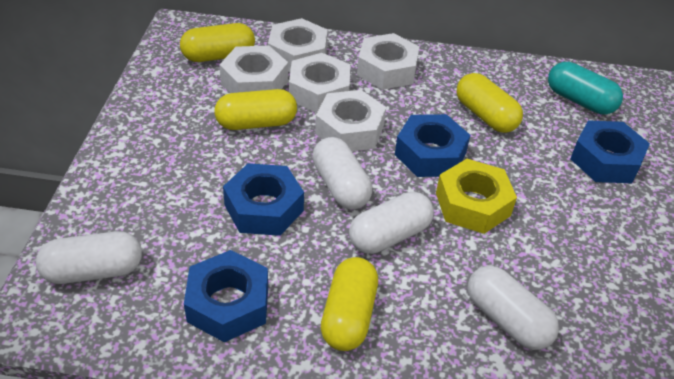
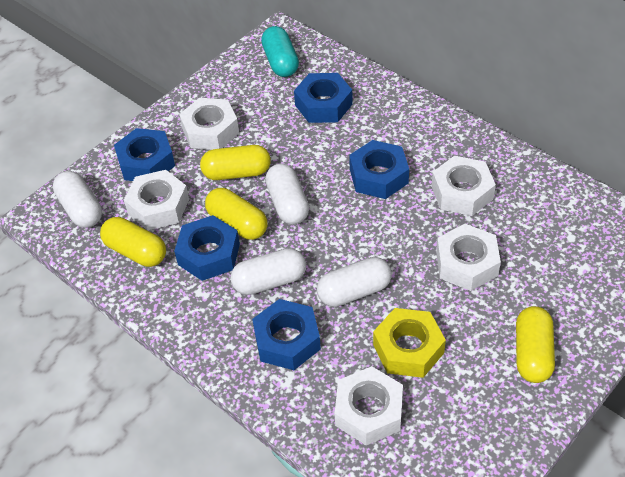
blue nut: 4 -> 5

